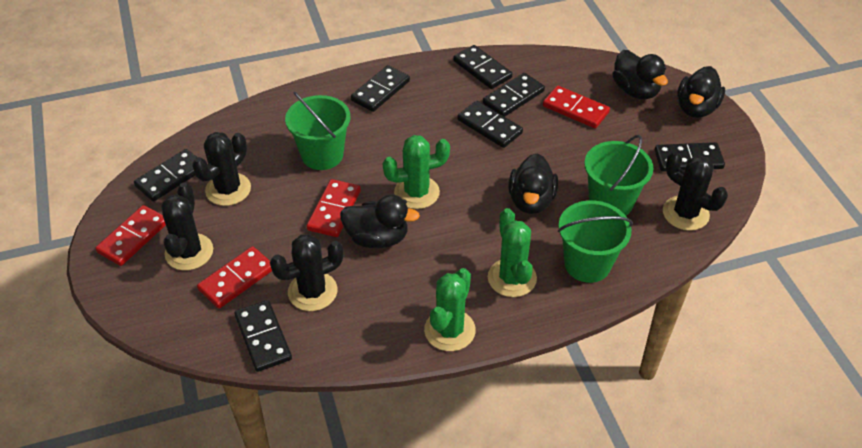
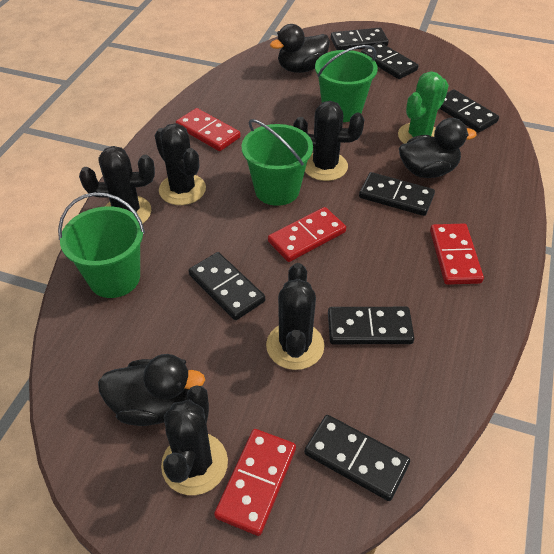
black cactus: 4 -> 5
black duck: 4 -> 3
green cactus: 3 -> 1

